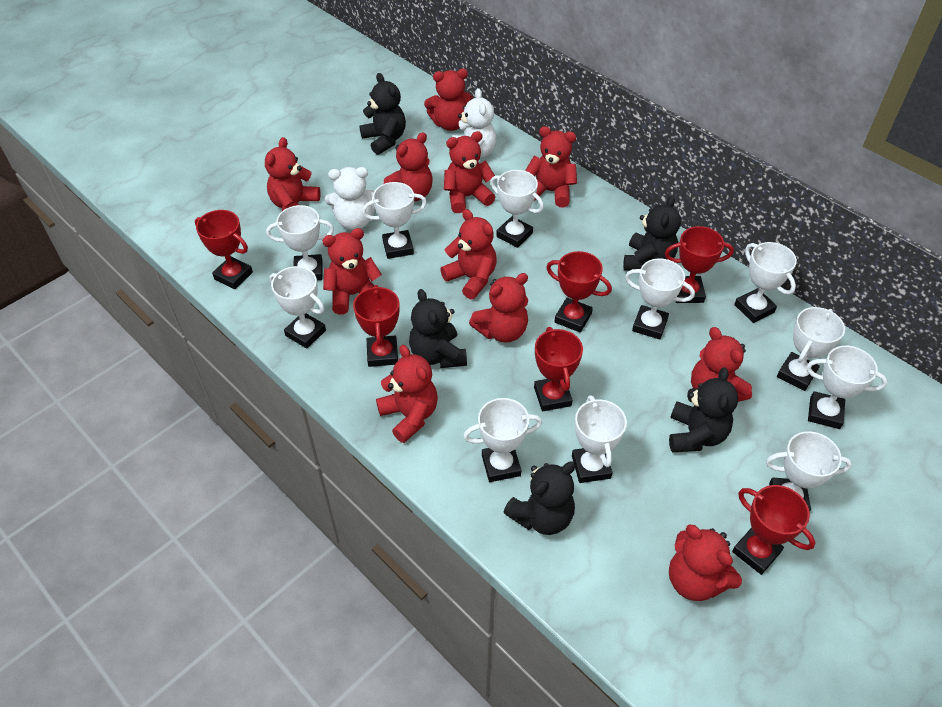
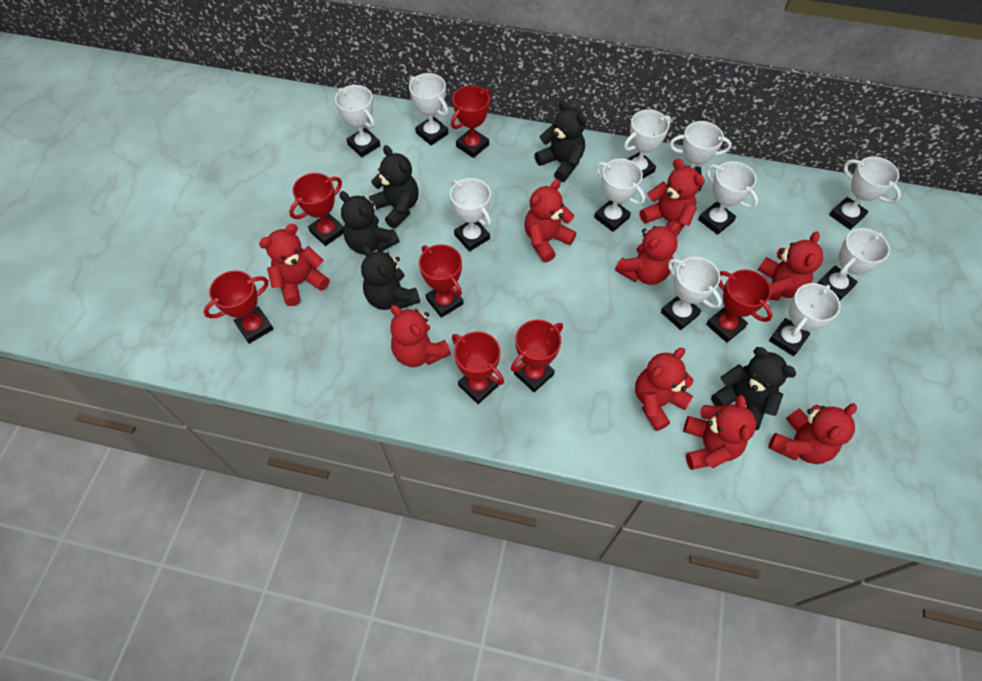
red teddy bear: 11 -> 9
red trophy: 6 -> 7
white teddy bear: 2 -> 0

